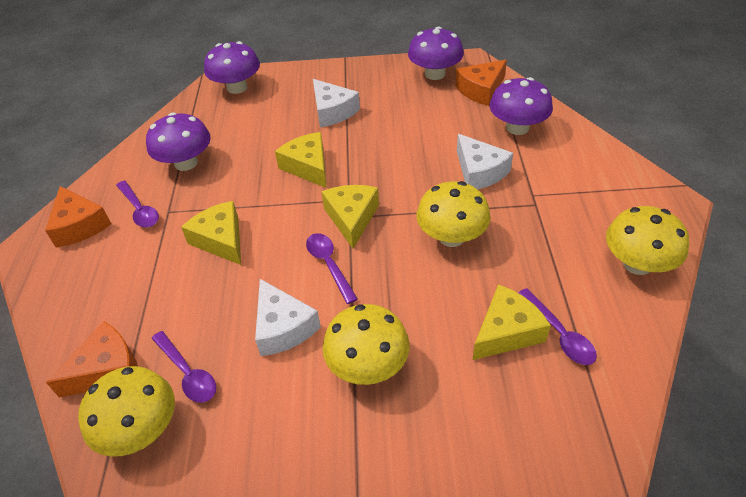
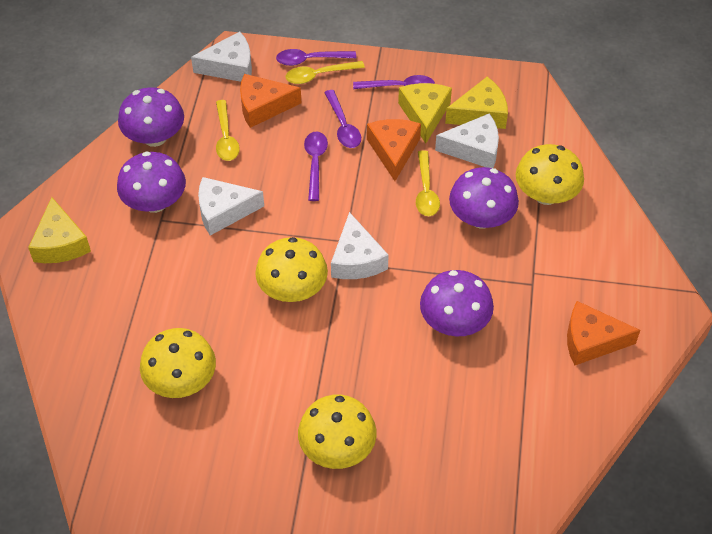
white cheese: 3 -> 4
yellow cheese: 4 -> 3
yellow spoon: 0 -> 3

